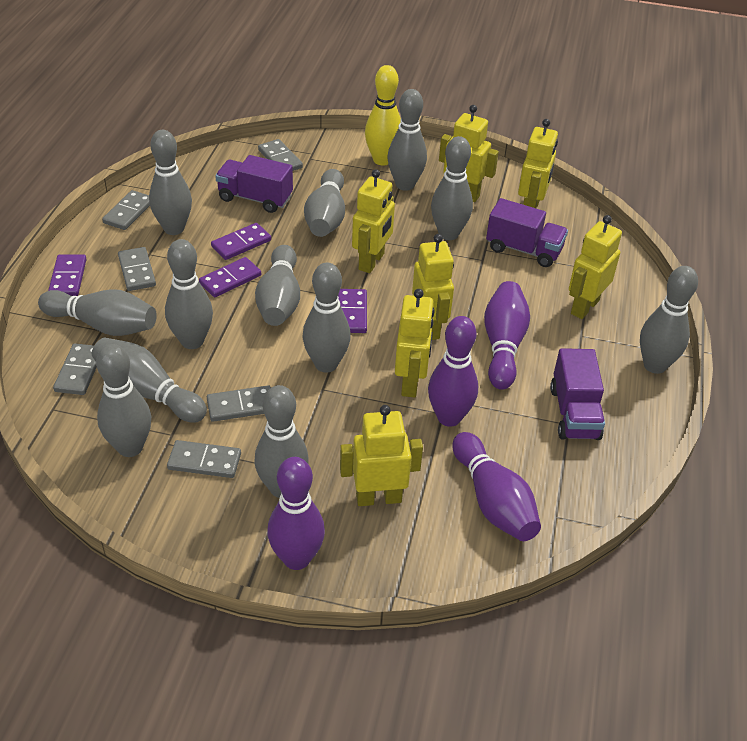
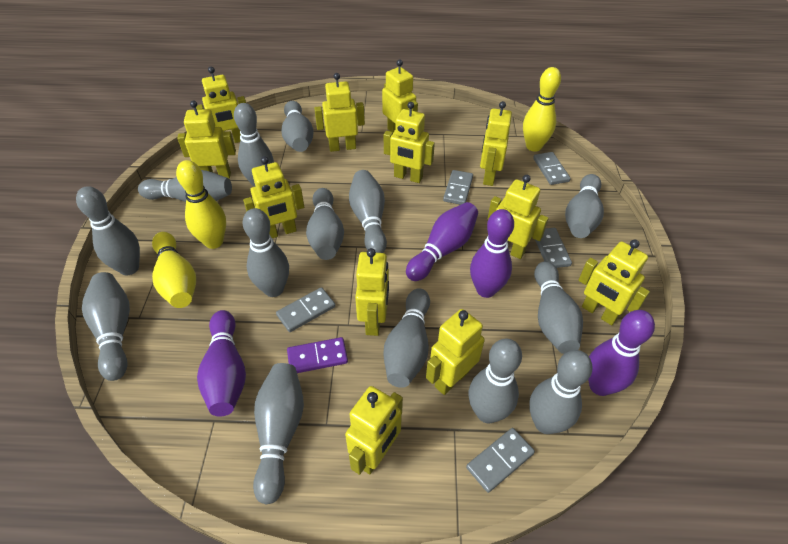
grey bowling pin: 12 -> 14
grey domino: 6 -> 5
purple domino: 4 -> 1
purple truck: 3 -> 0
yellow bowling pin: 1 -> 3
yellow robot: 7 -> 12

